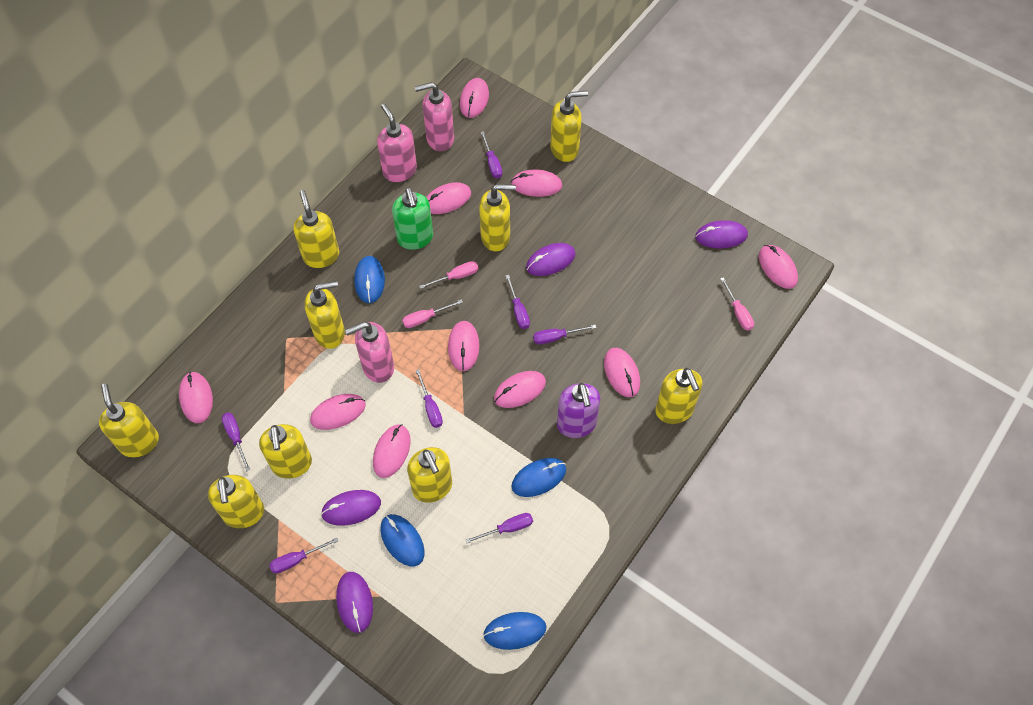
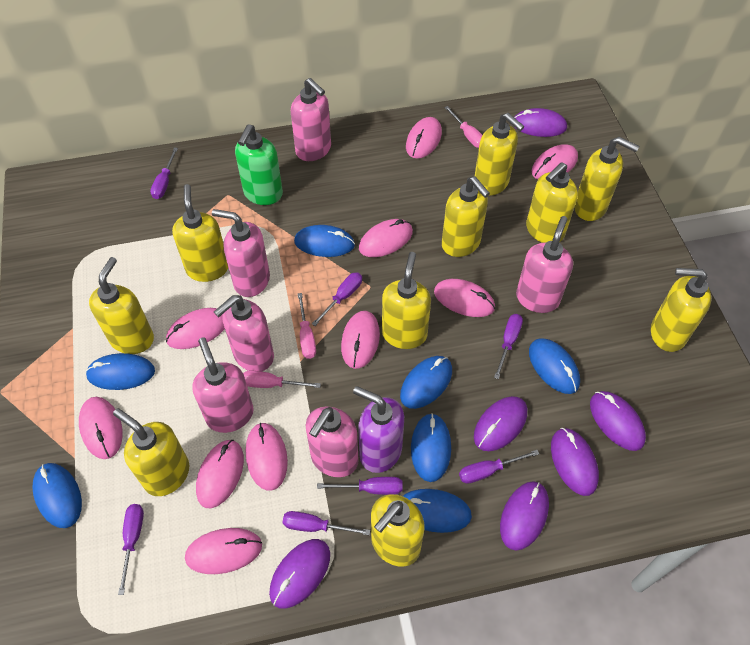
blue mouse: 4 -> 7
pink soap dispenser: 3 -> 6
purple mouse: 4 -> 6
yellow soap dispenser: 9 -> 10

